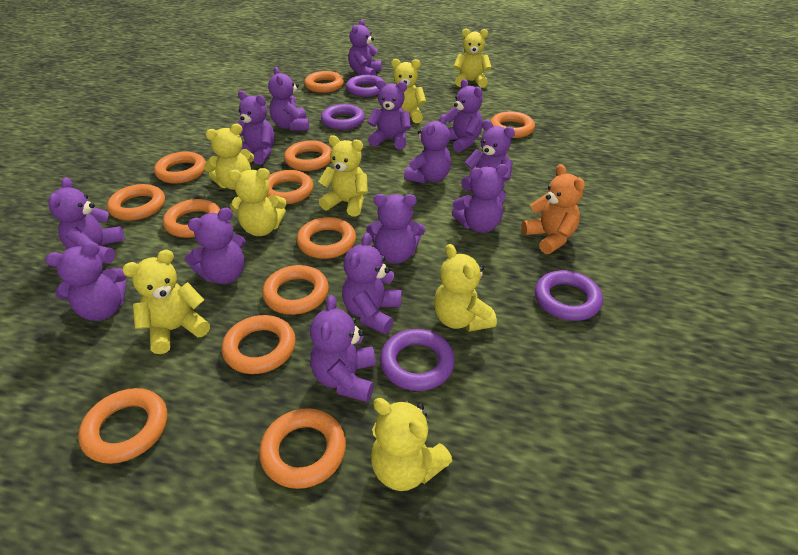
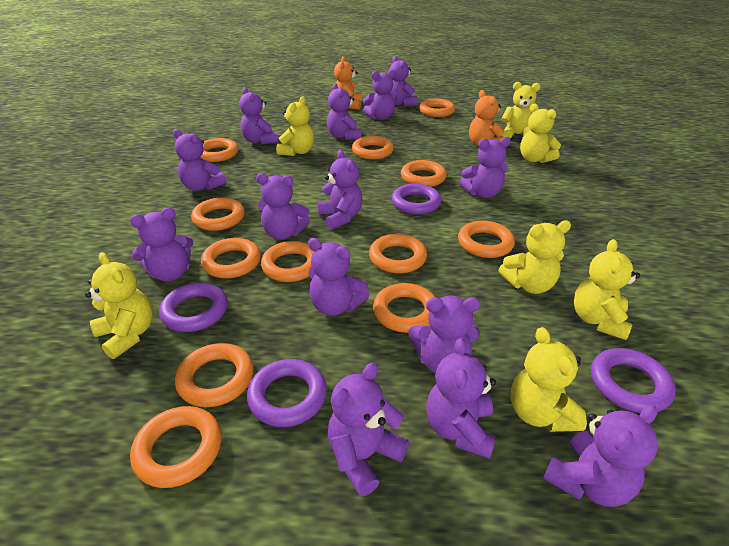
orange teddy bear: 1 -> 2
yellow teddy bear: 8 -> 7

